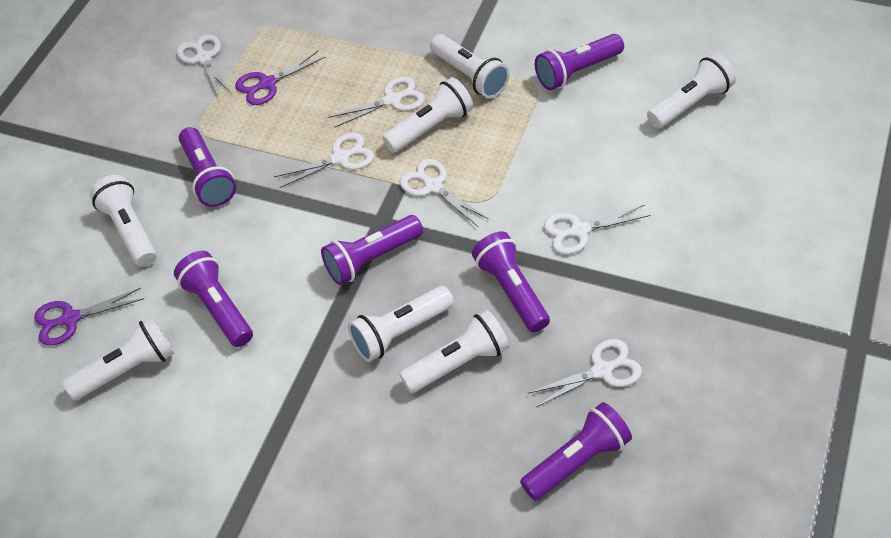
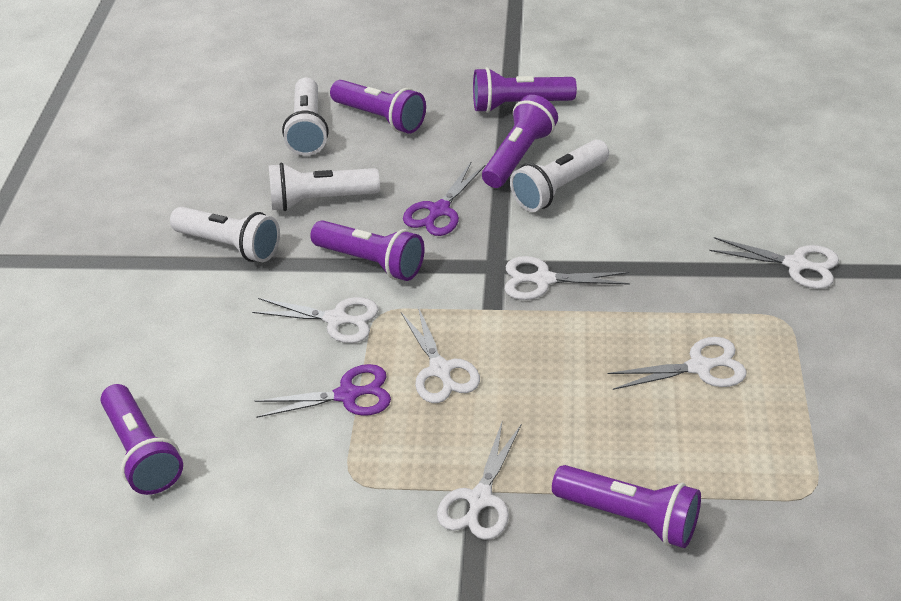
white flashlight: 7 -> 4

